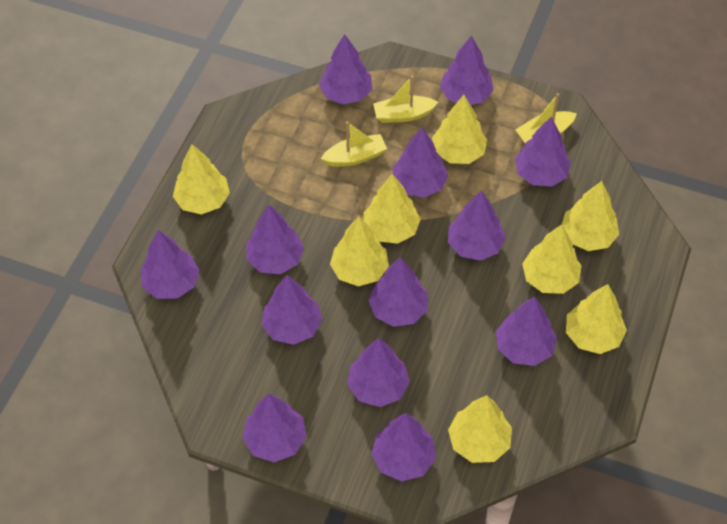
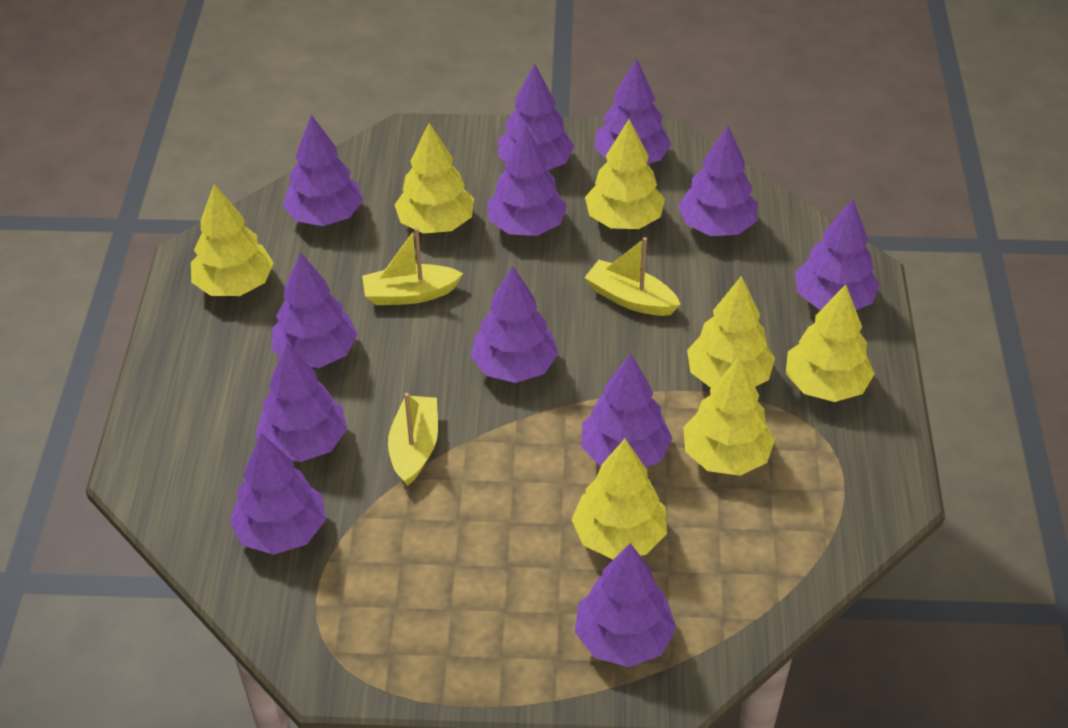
purple tree: 13 -> 12
yellow tree: 8 -> 7

